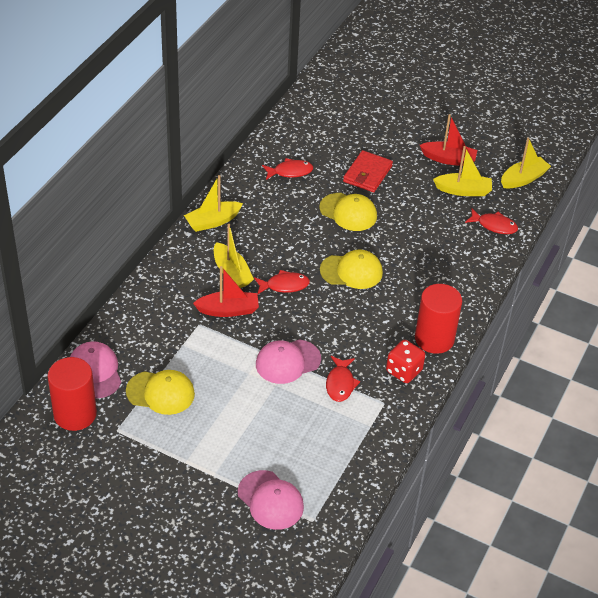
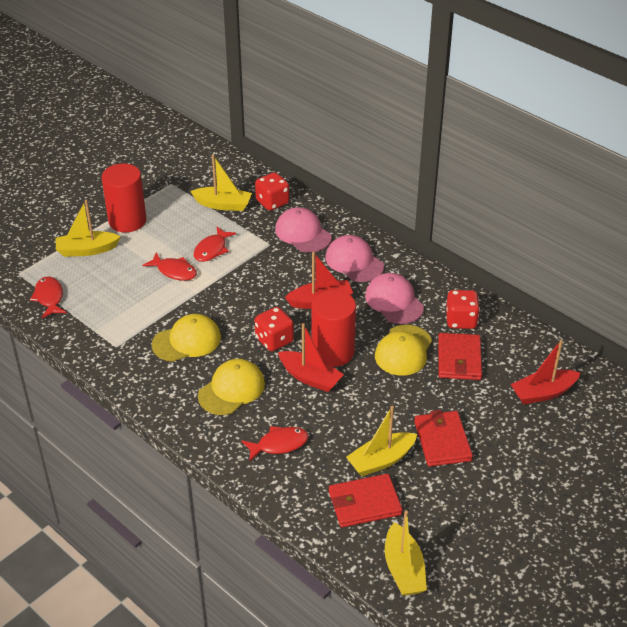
red boat: 2 -> 3
red dice: 1 -> 3
red wallet: 1 -> 3

